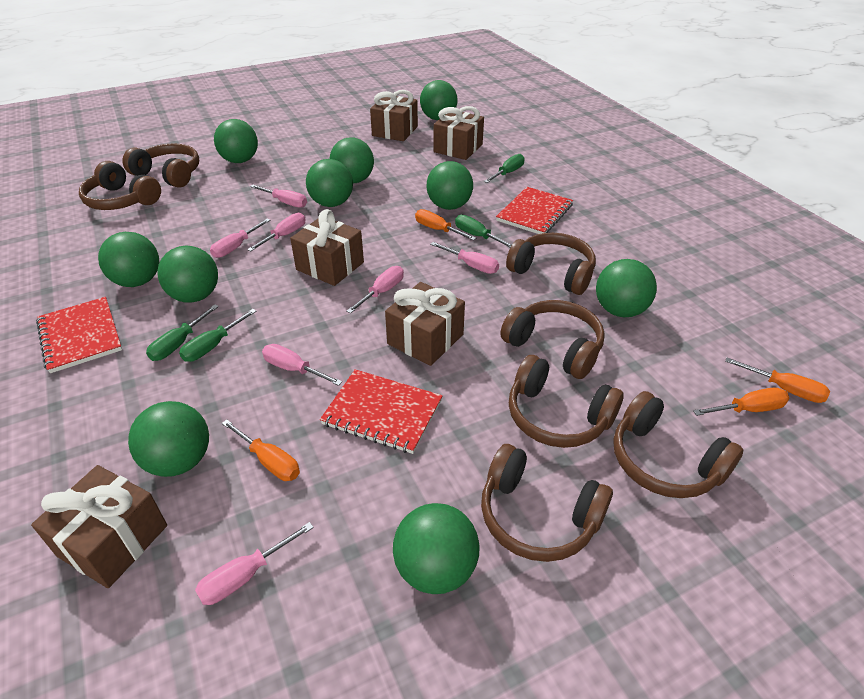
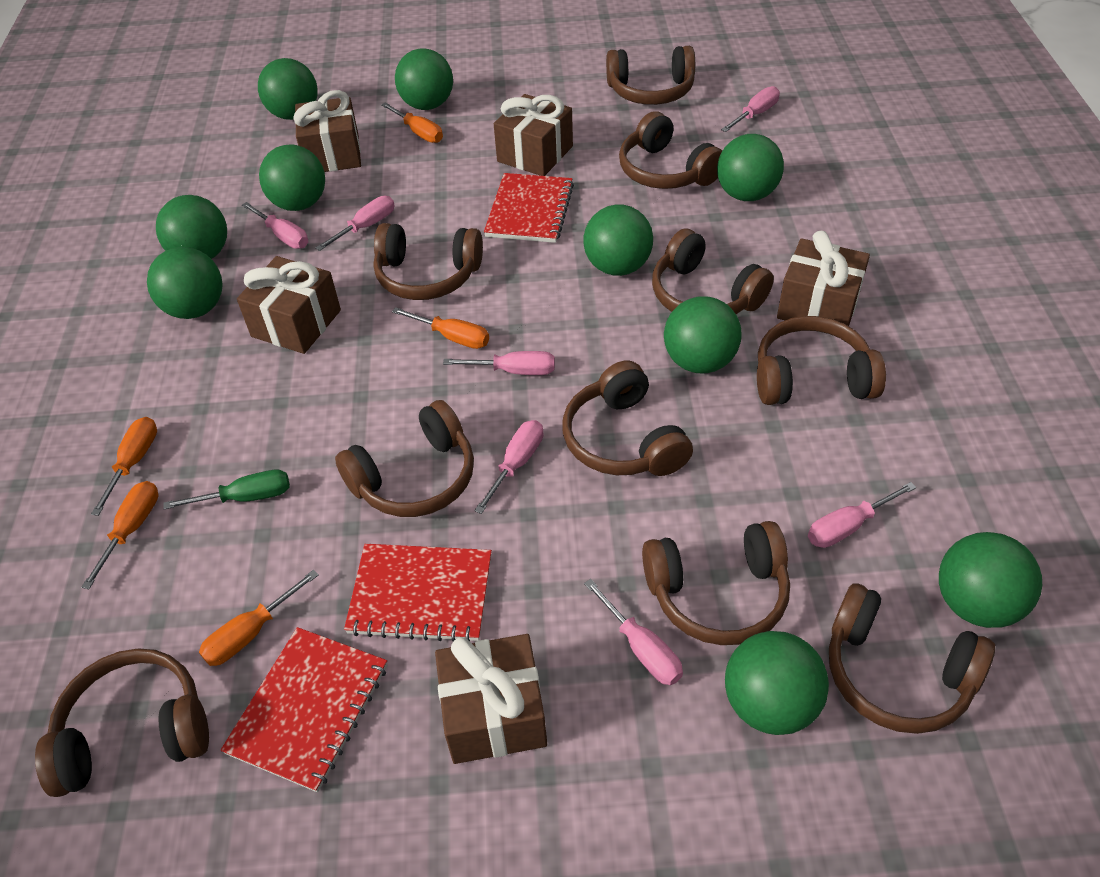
brown headphones: 7 -> 10
green screwdriver: 4 -> 1
orange screwdriver: 4 -> 5

